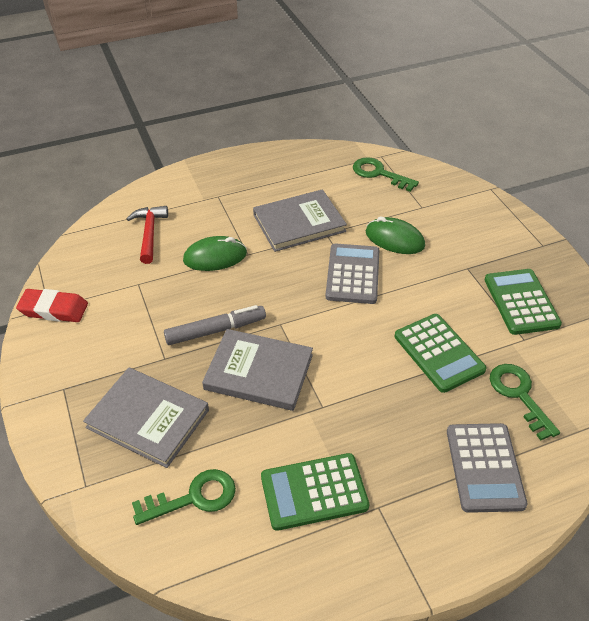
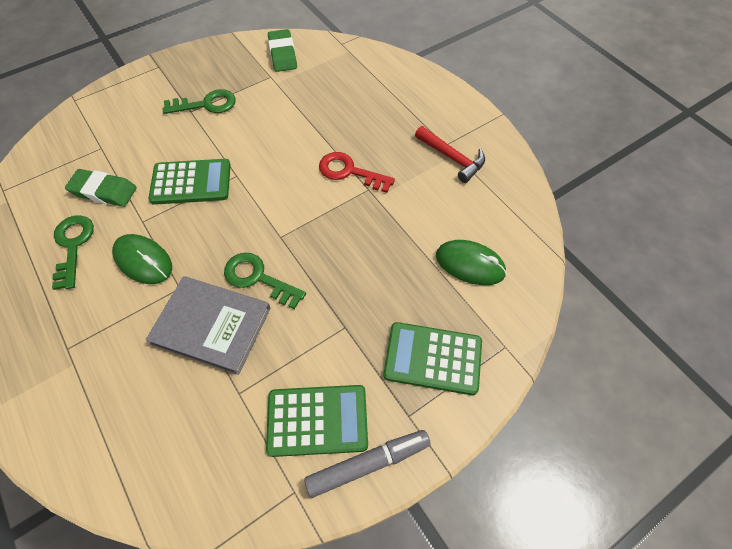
green eraser: 0 -> 2
grey book: 3 -> 1
grey calculator: 2 -> 0
red eraser: 1 -> 0
red key: 0 -> 1

